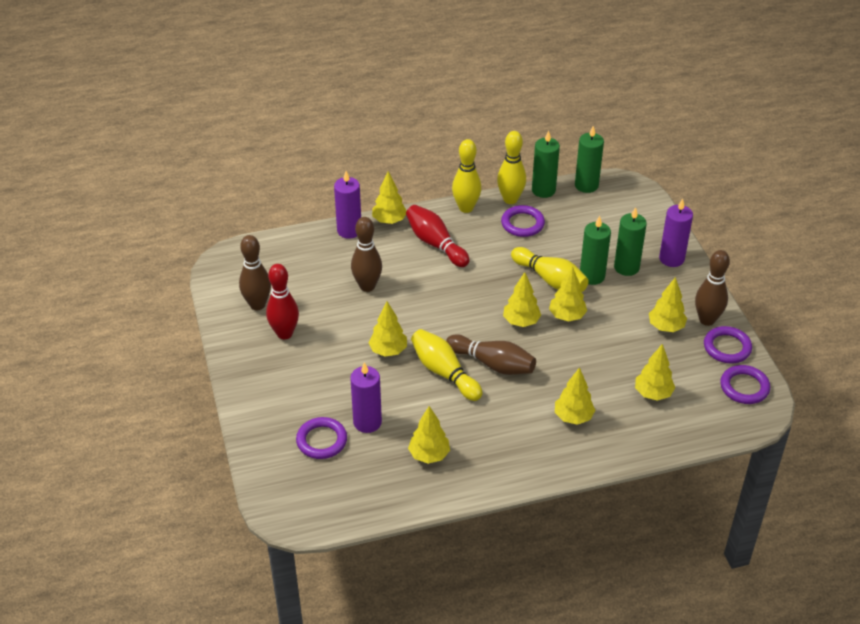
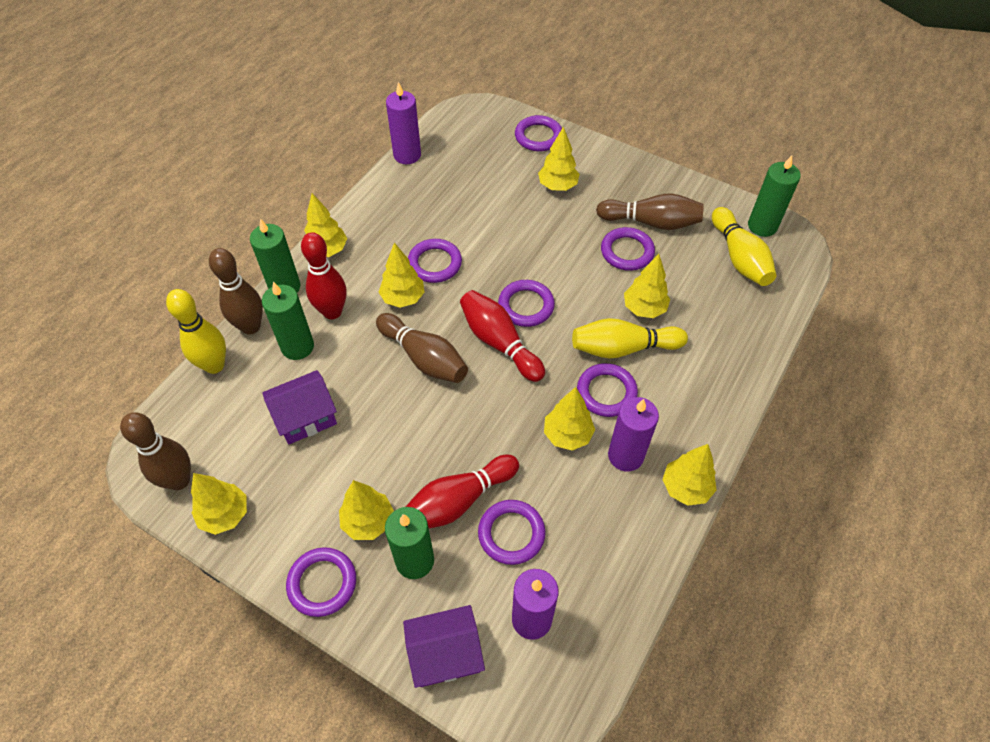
purple house: 0 -> 2
purple ring: 4 -> 7
red bowling pin: 2 -> 3
yellow bowling pin: 4 -> 3

